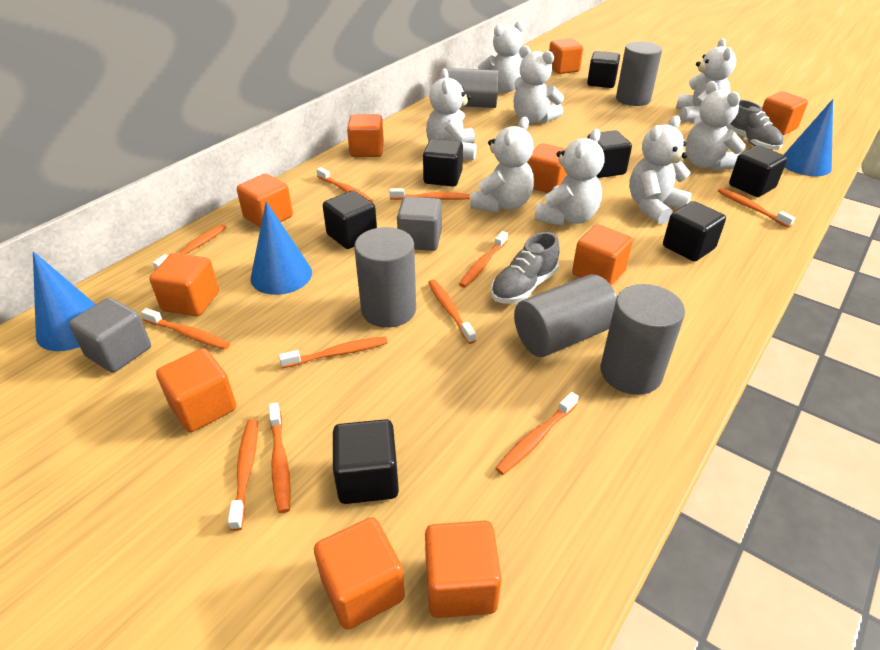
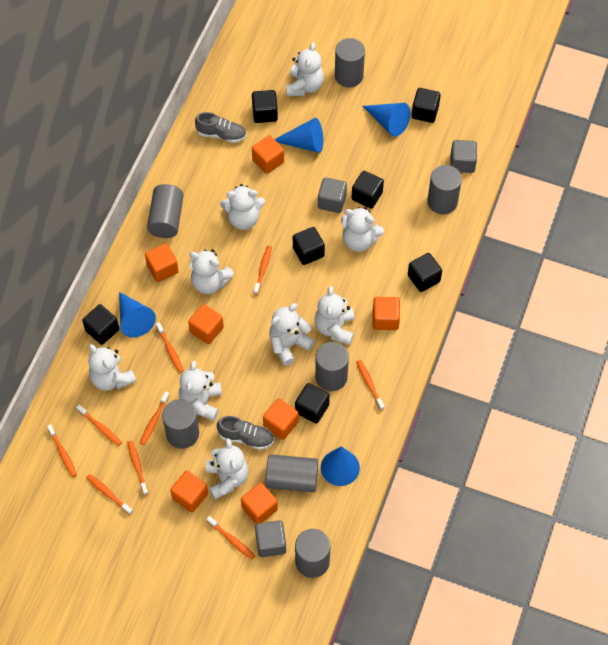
blue cone: 3 -> 4
grey cube: 2 -> 3
grey cylinder: 5 -> 7
orange cube: 10 -> 7
orange toothbrush: 11 -> 9
white teddy bear: 8 -> 9

